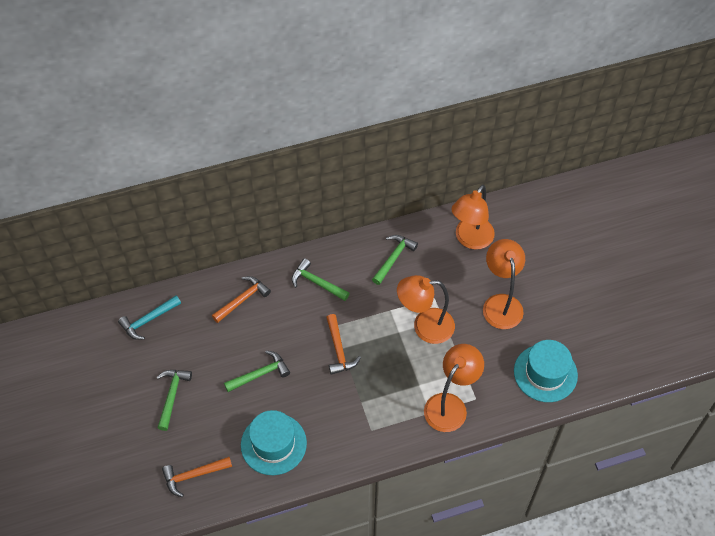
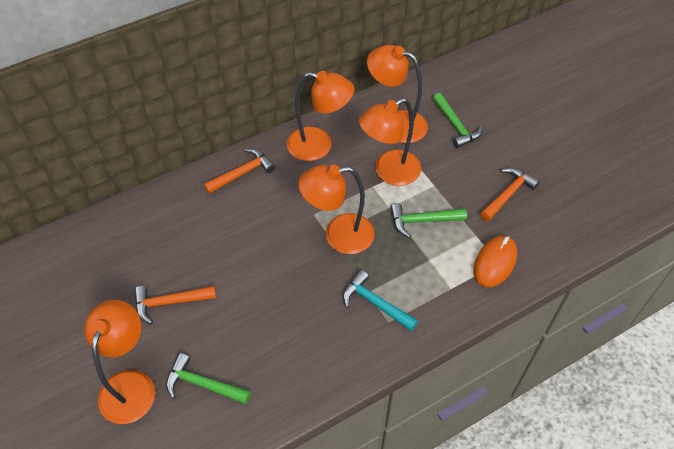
green hammer: 4 -> 3
orange lamp: 4 -> 5
orange mouse: 0 -> 1
turquoise hat: 2 -> 0

